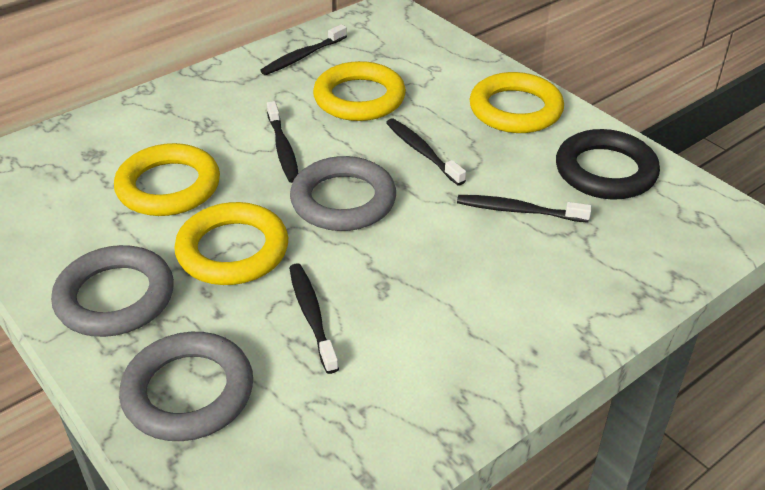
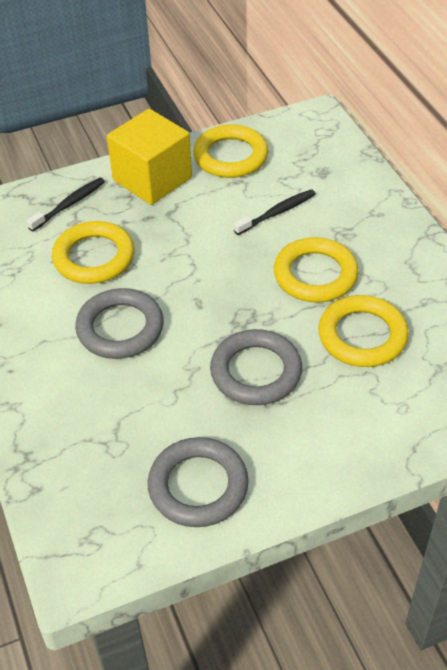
black ring: 1 -> 0
black toothbrush: 5 -> 2
yellow cube: 0 -> 1

